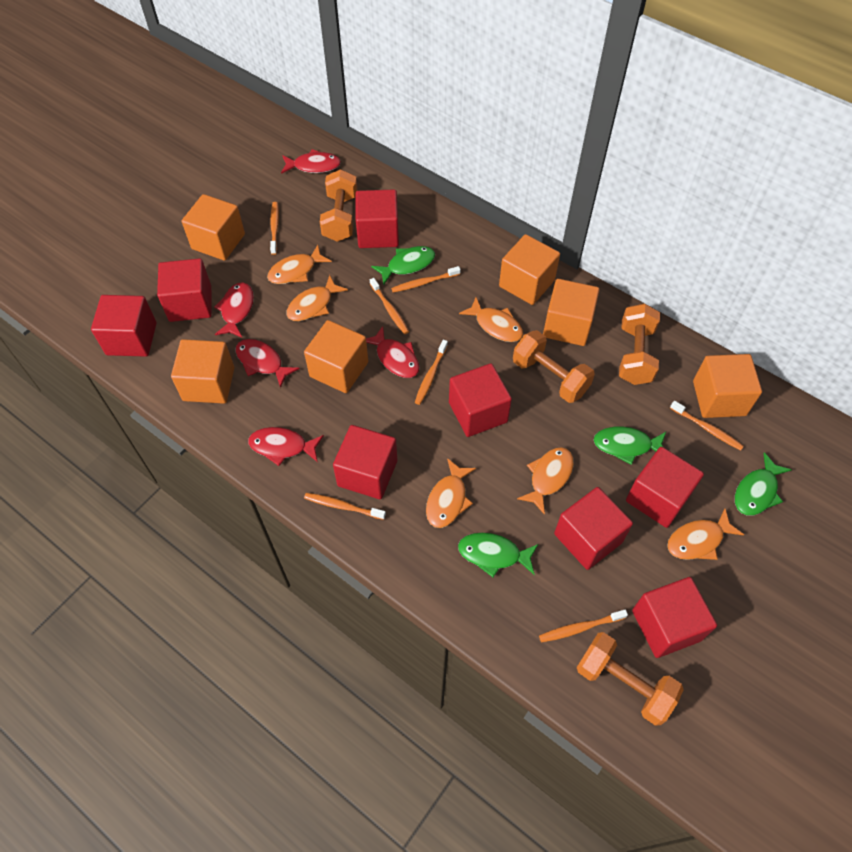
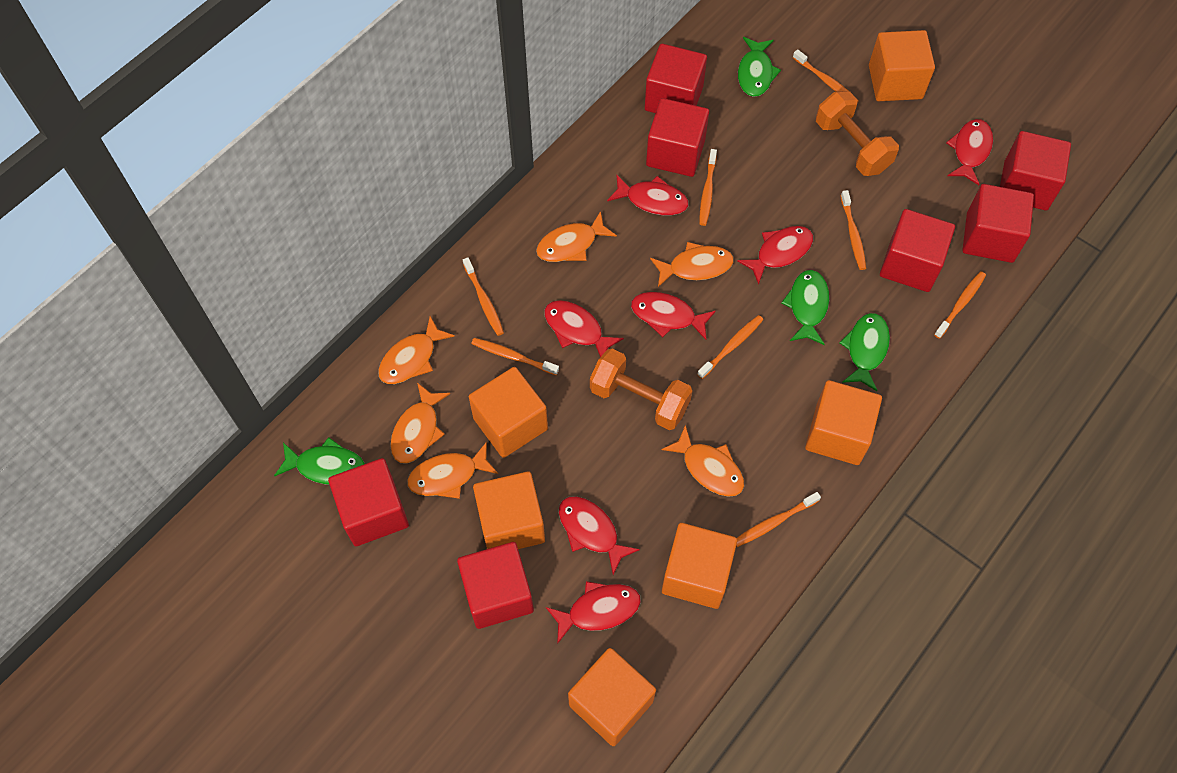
orange dumbbell: 4 -> 2
orange toothbrush: 7 -> 8
red cube: 8 -> 7
red fish: 5 -> 7

